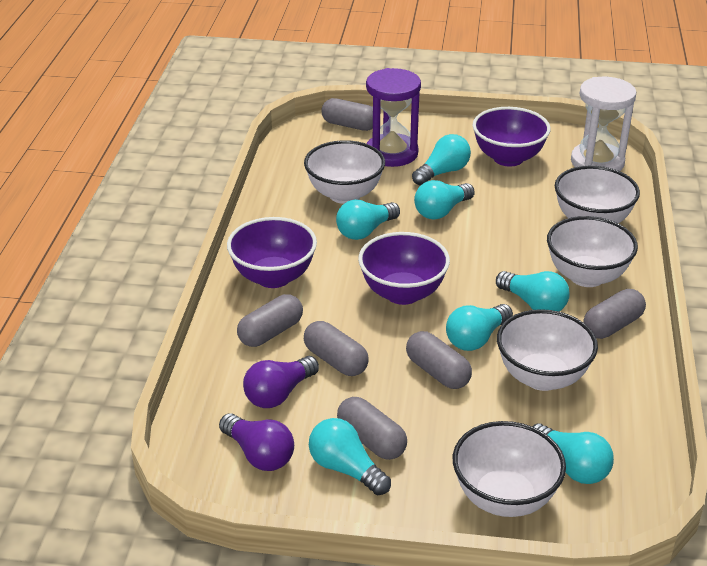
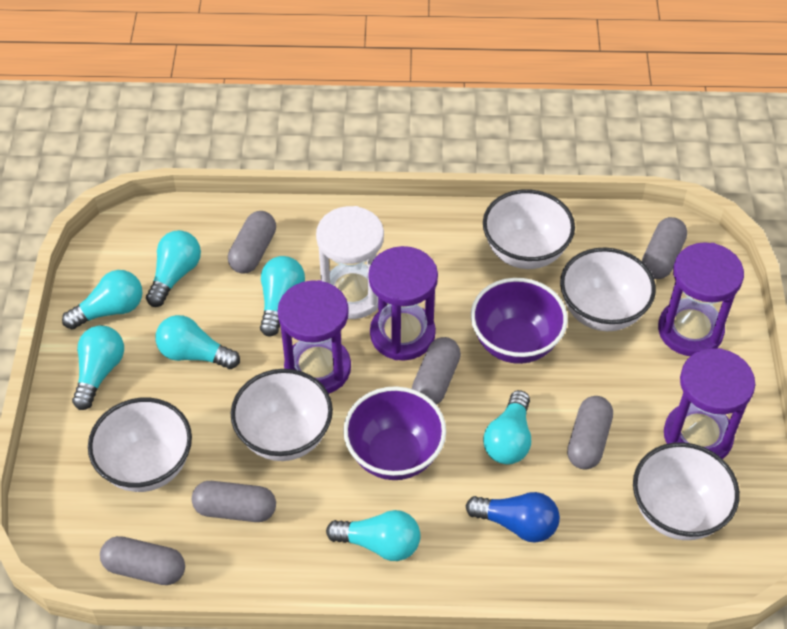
blue light bulb: 0 -> 1
purple bowl: 3 -> 2
purple hourglass: 1 -> 4
purple light bulb: 2 -> 0

